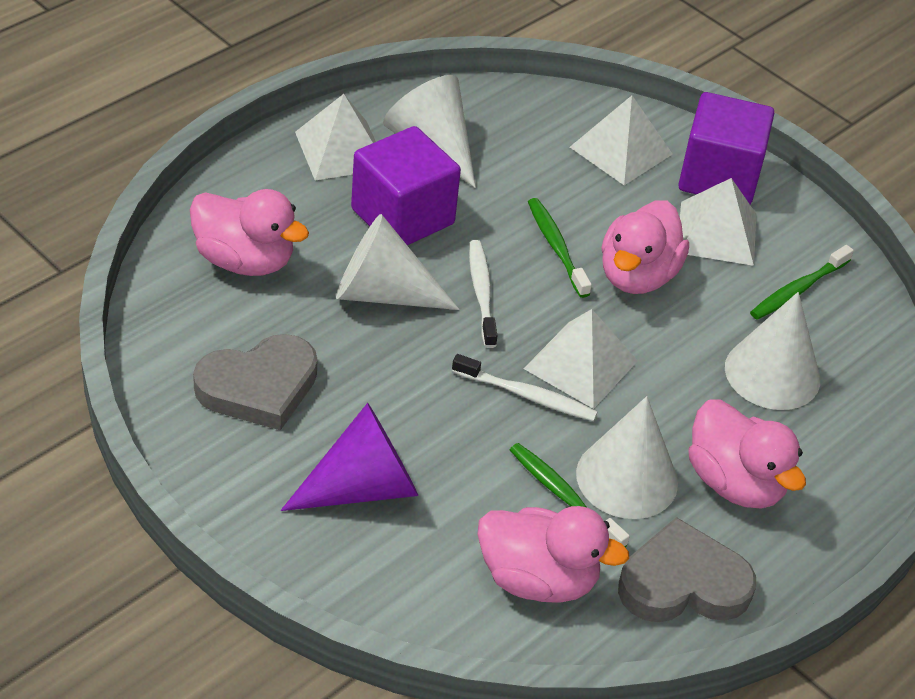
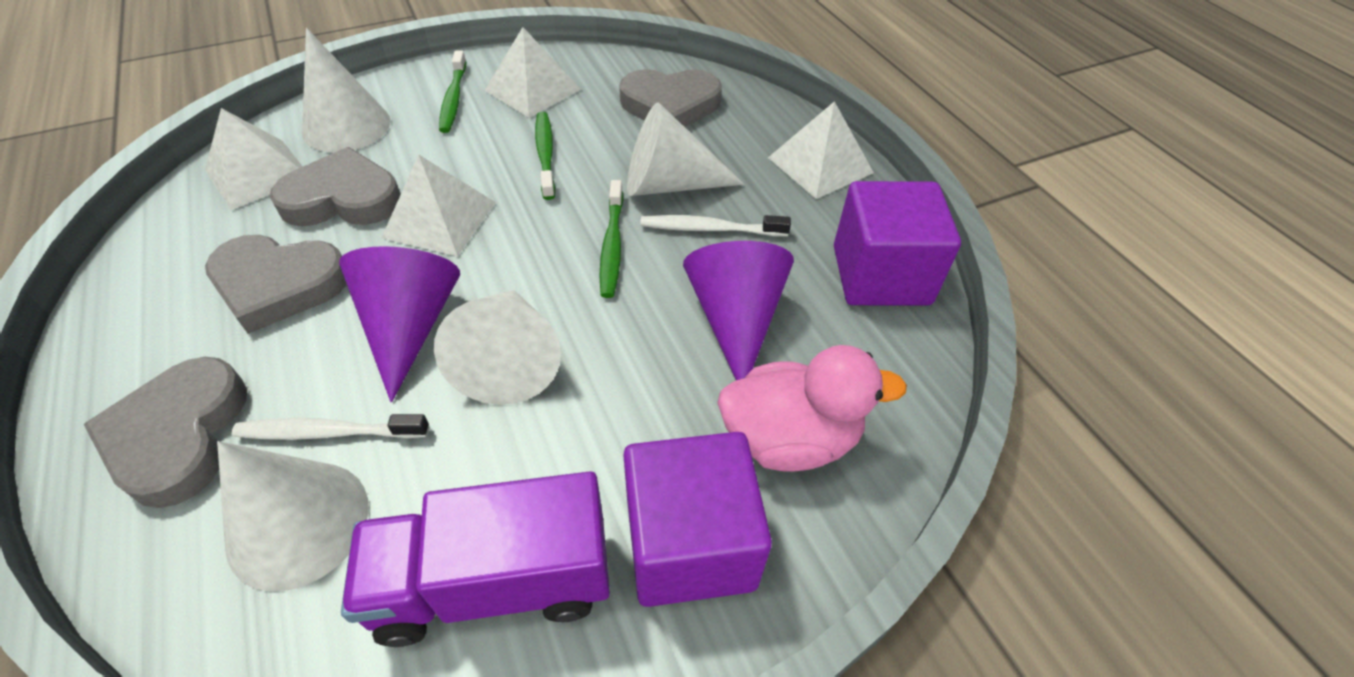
grey heart: 2 -> 4
pink duck: 4 -> 1
purple cone: 1 -> 2
purple truck: 0 -> 1

